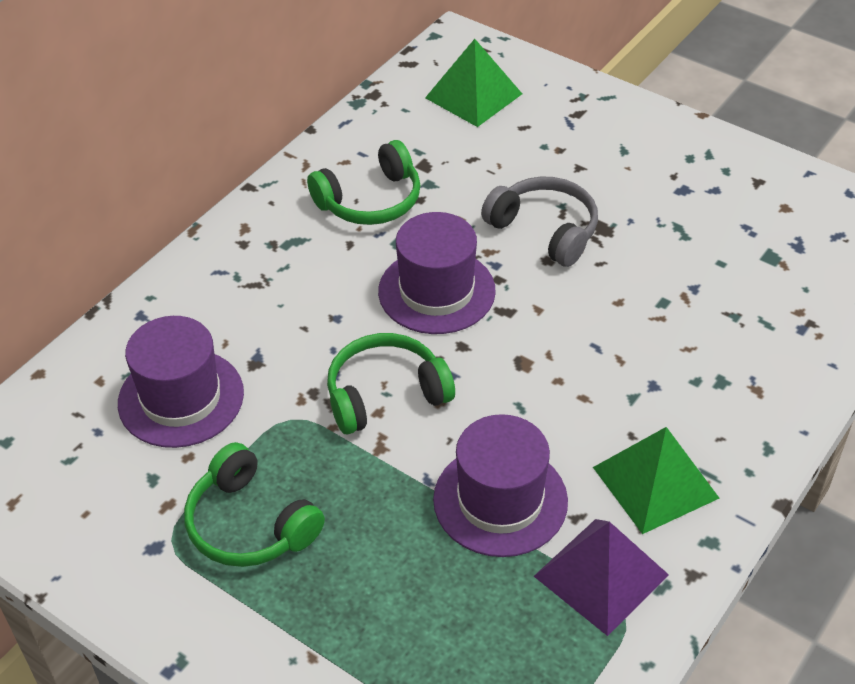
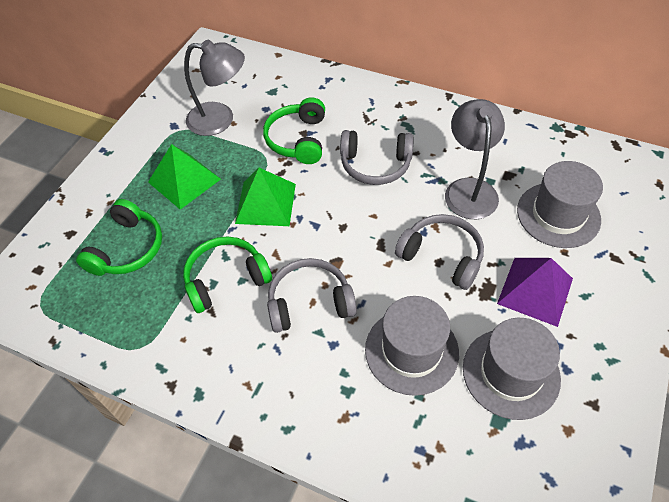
grey hat: 0 -> 3
grey headphones: 1 -> 3
grey lamp: 0 -> 2
purple hat: 3 -> 0

